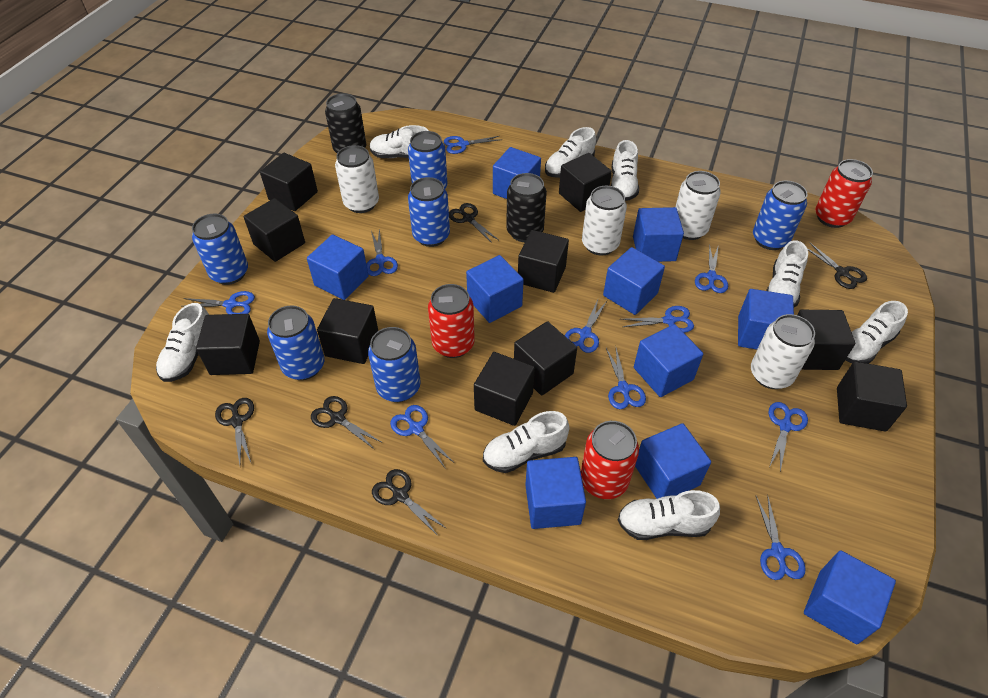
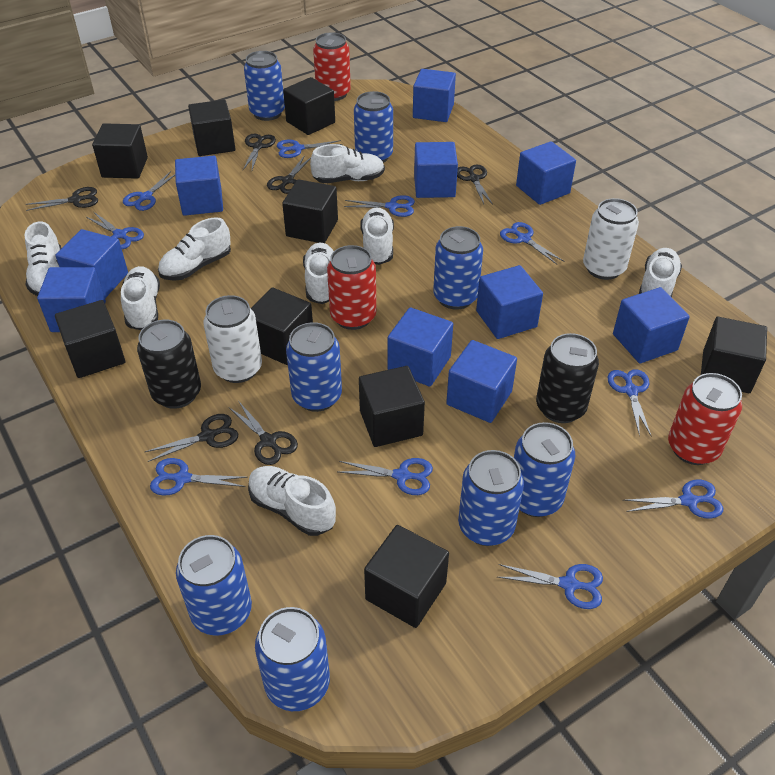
black cube: 10 -> 9
black scissors: 5 -> 6
blue can: 6 -> 8
white can: 4 -> 2

